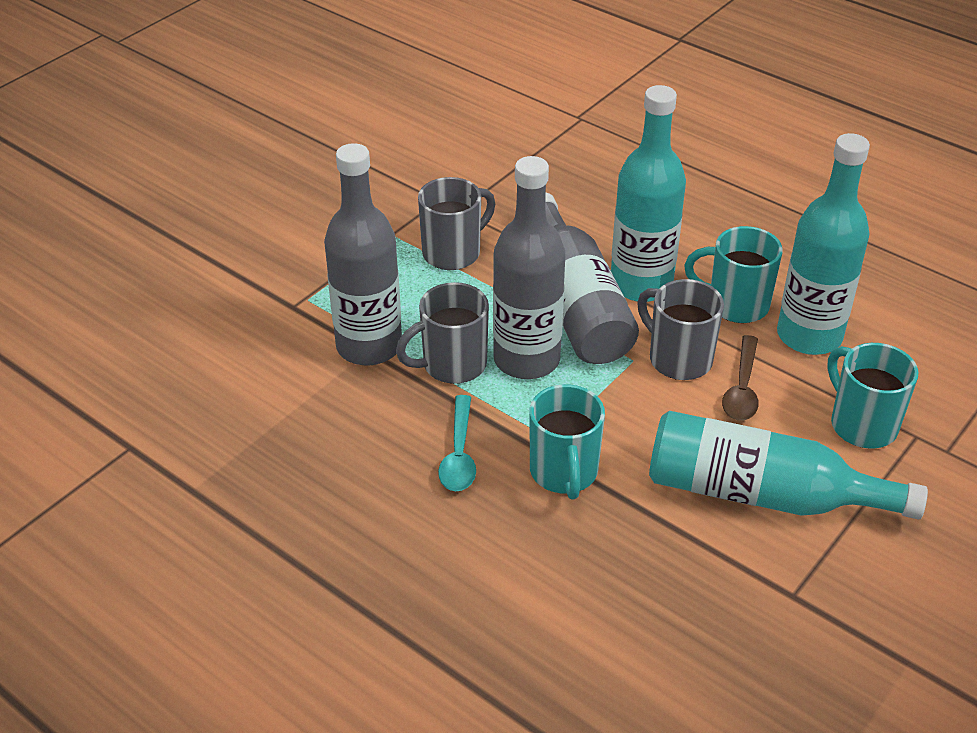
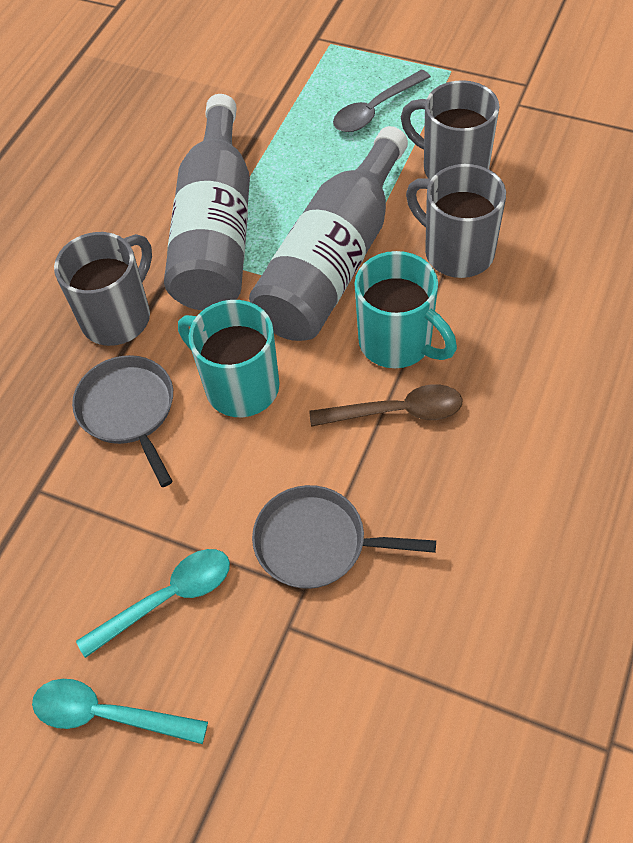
grey bottle: 3 -> 2
grey pan: 0 -> 2
grey spoon: 0 -> 1
turquoise bottle: 3 -> 0
turquoise mug: 3 -> 2
turquoise spoon: 1 -> 2

